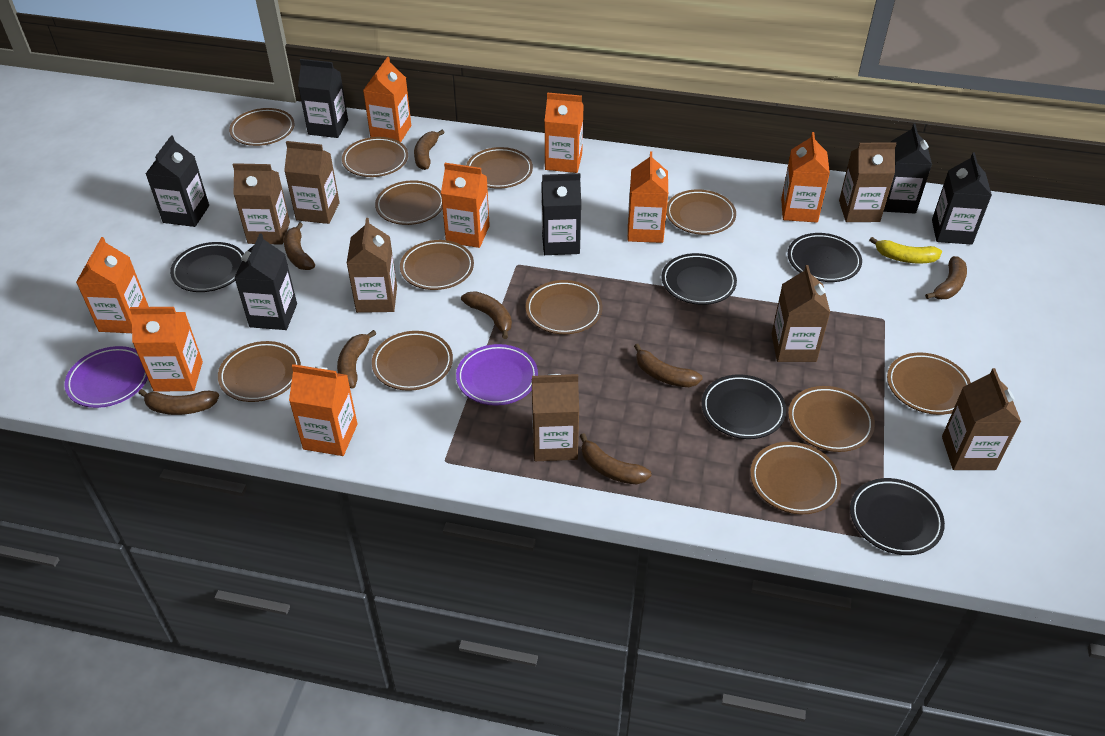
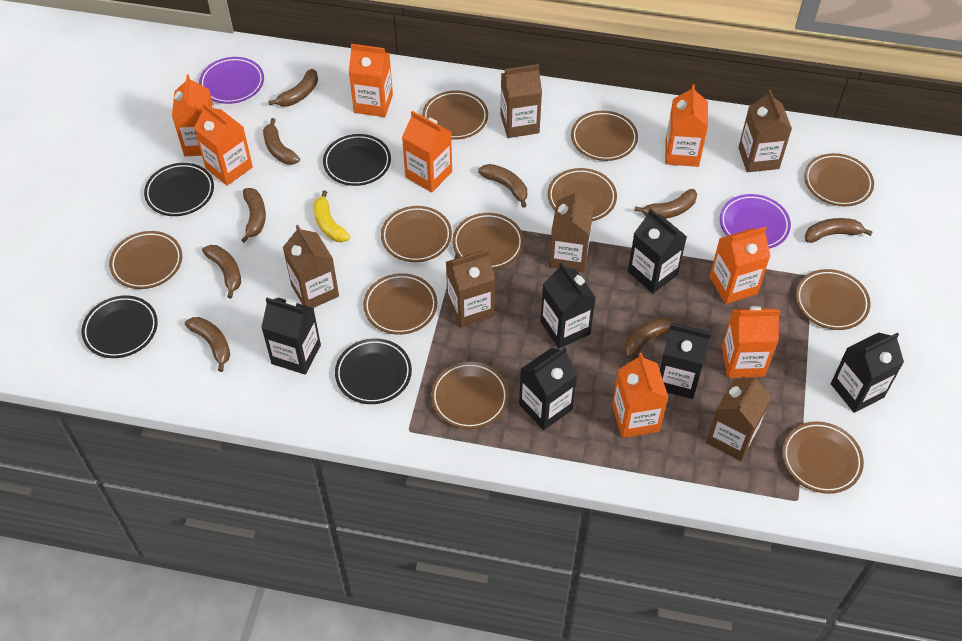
black plate: 5 -> 4
brown banana: 8 -> 9
brown carton: 7 -> 6
brown plate: 12 -> 11

